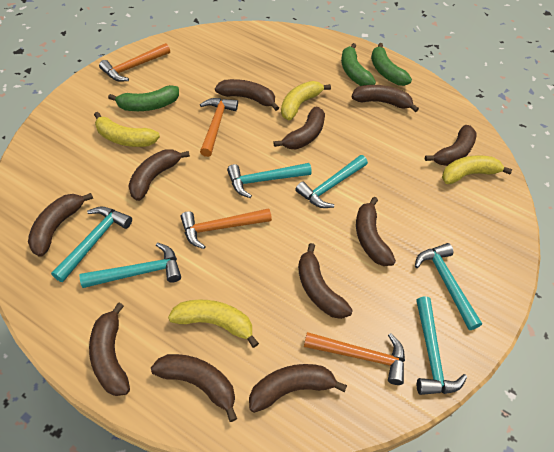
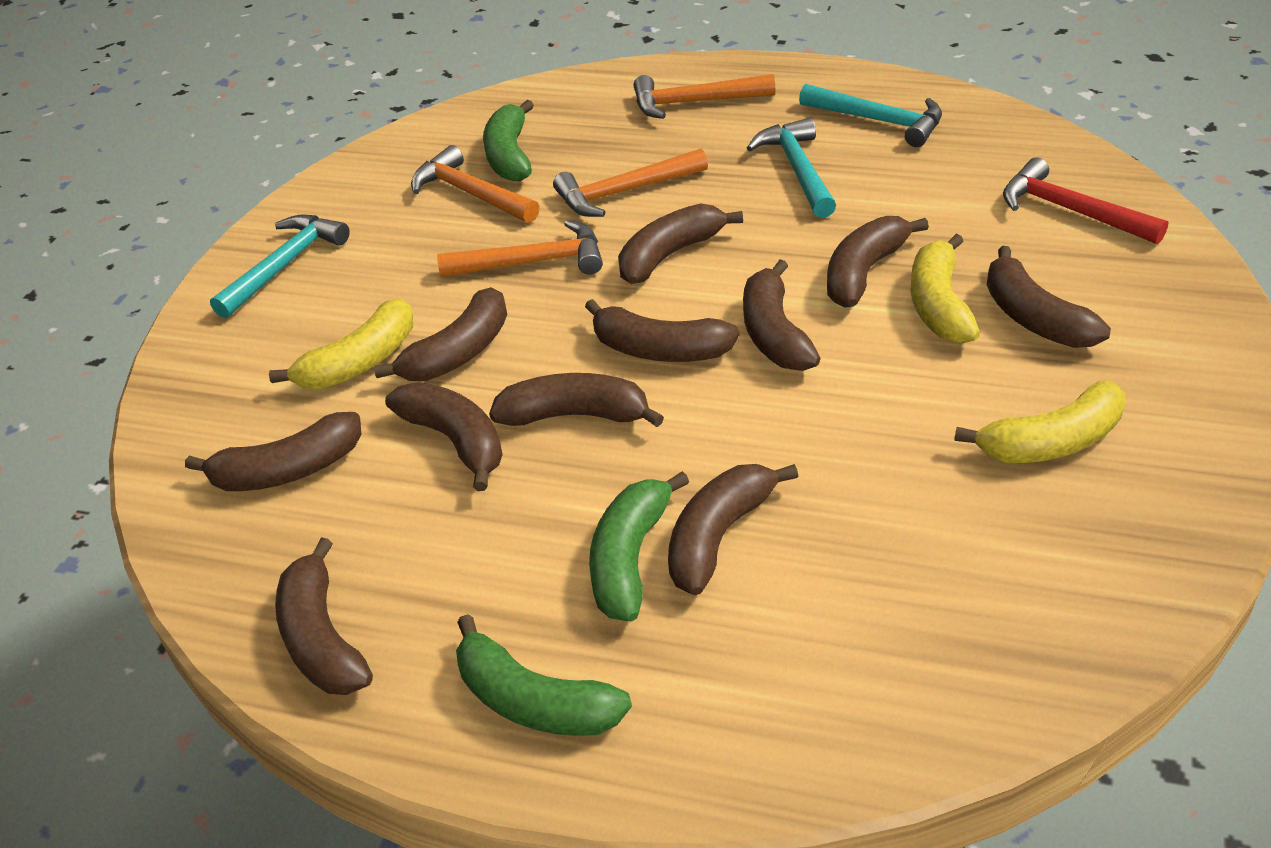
red hammer: 0 -> 1
turquoise hammer: 6 -> 3
yellow banana: 4 -> 3

